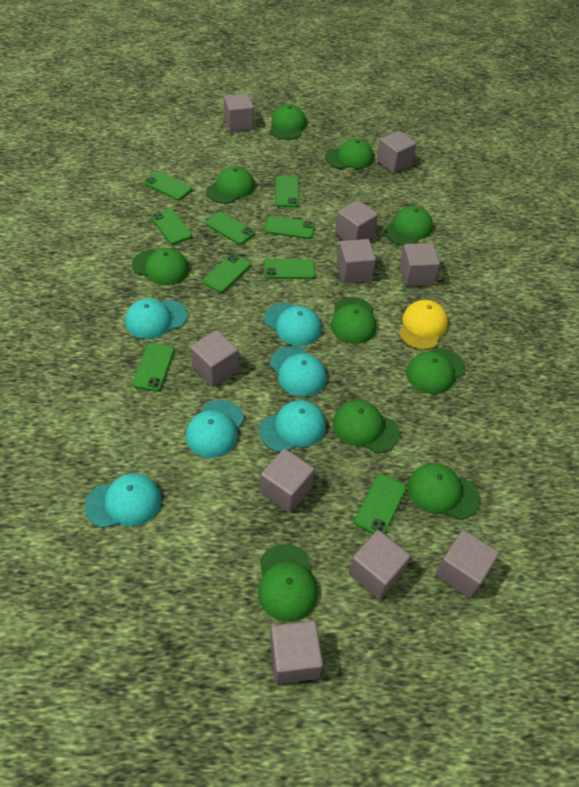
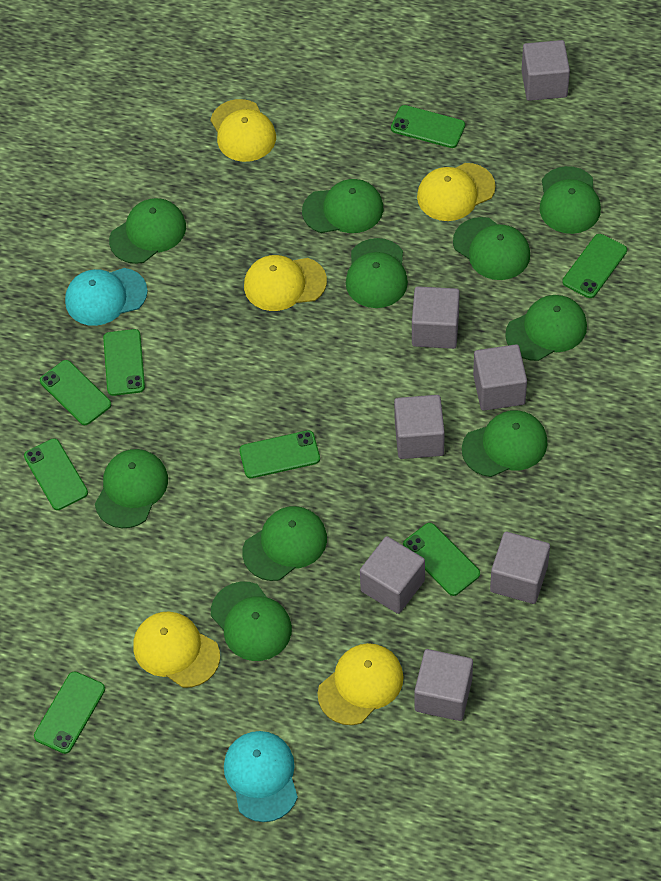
green phone: 9 -> 8
grey cube: 10 -> 7
turquoise cap: 6 -> 2
yellow cap: 1 -> 5

